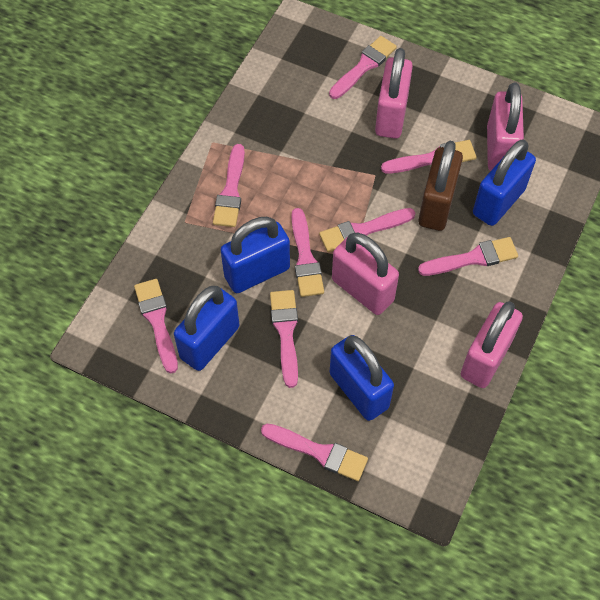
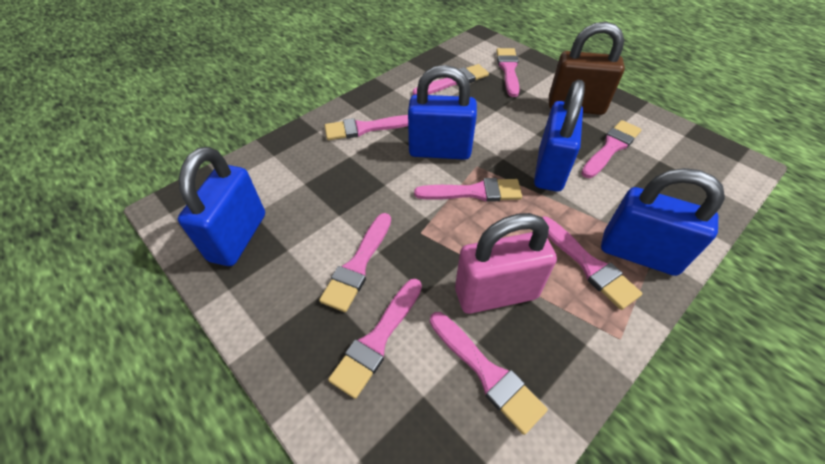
pink padlock: 4 -> 1

